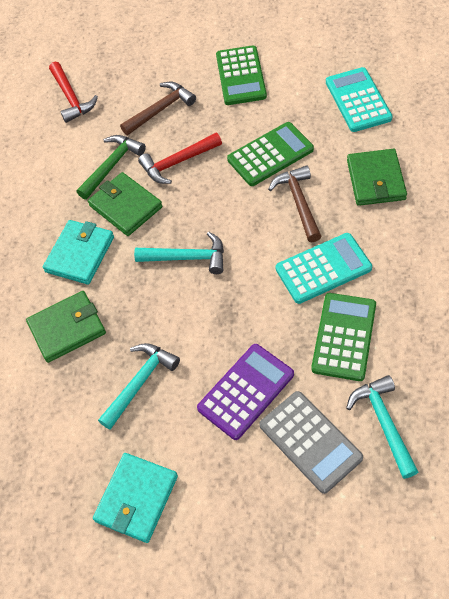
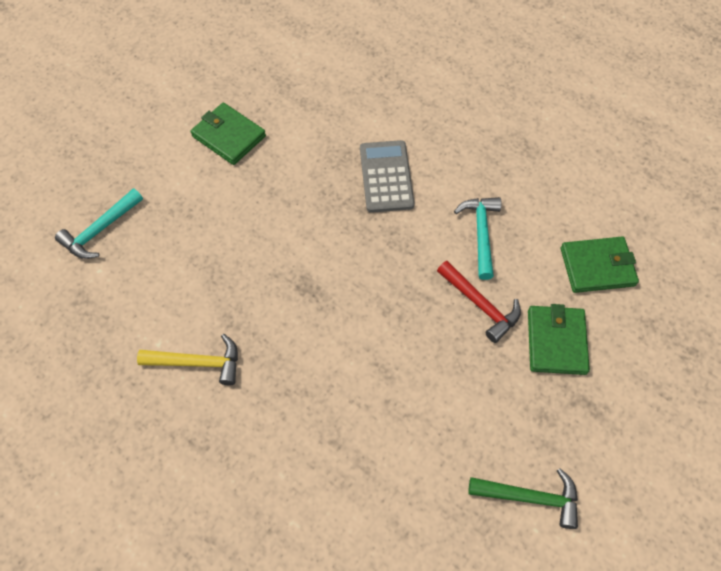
brown hammer: 2 -> 0
green calculator: 3 -> 0
purple calculator: 1 -> 0
red hammer: 2 -> 1
turquoise calculator: 2 -> 0
turquoise hammer: 3 -> 2
turquoise wallet: 2 -> 0
yellow hammer: 0 -> 1

